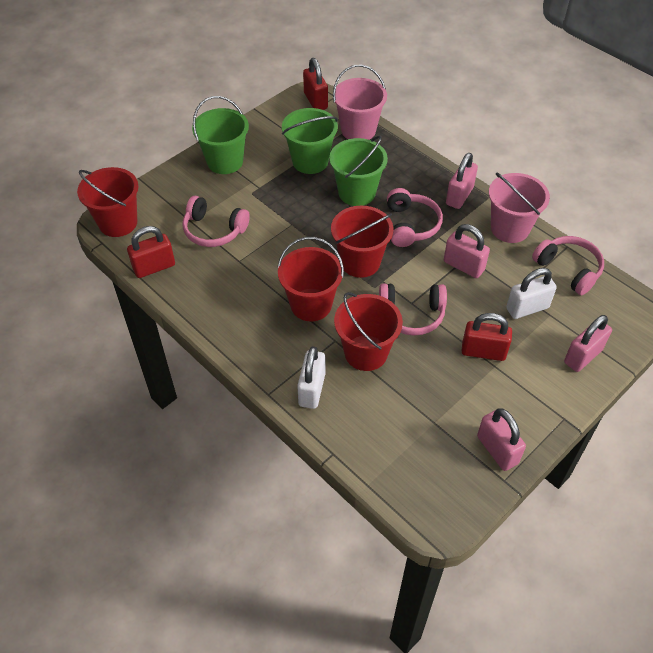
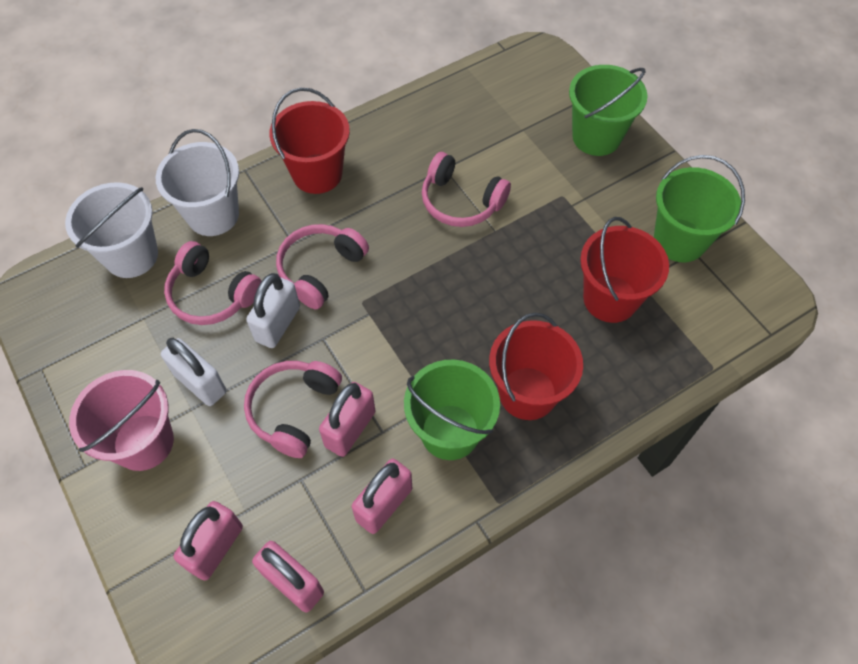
pink bucket: 2 -> 1
red bucket: 4 -> 3
red padlock: 3 -> 0
white bucket: 0 -> 2

